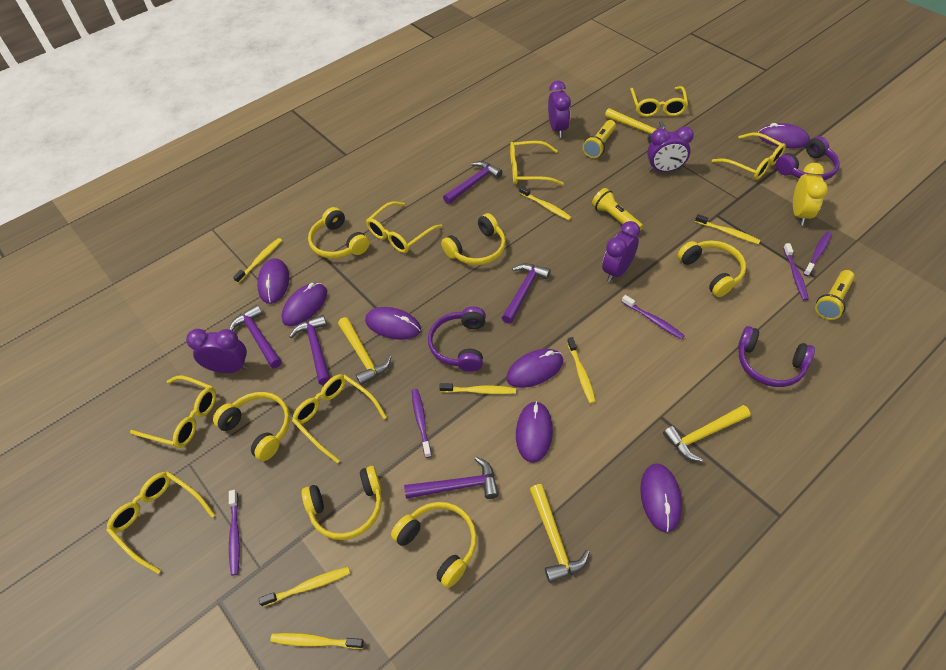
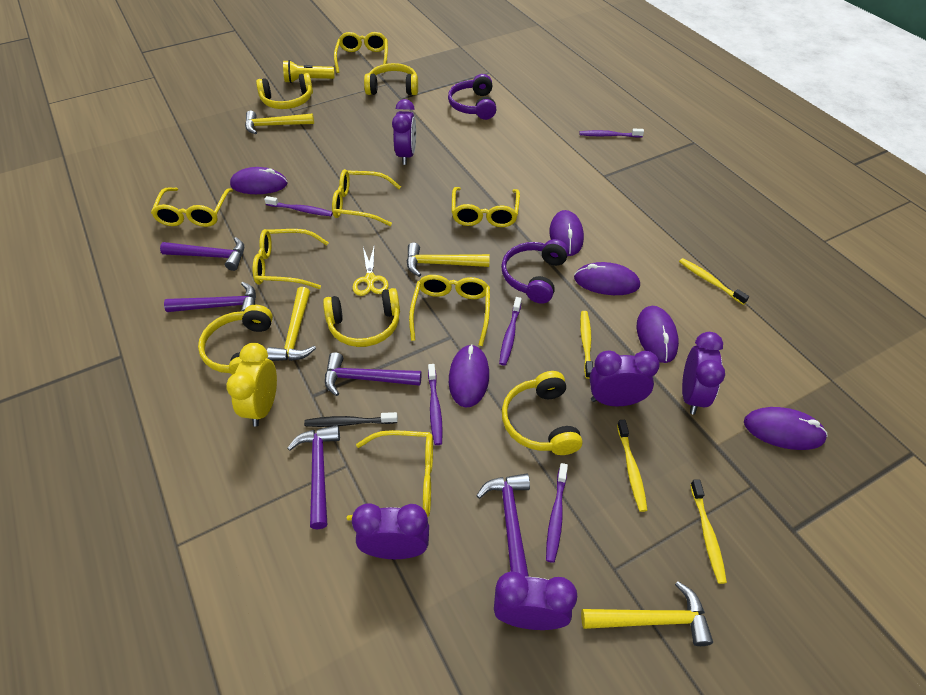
black toothbrush: 0 -> 1
purple clock: 4 -> 5
purple headphones: 3 -> 2
purple mouse: 7 -> 6
yellow flashlight: 3 -> 1
yellow headphones: 6 -> 5
yellow scissors: 0 -> 1
yellow toothbrush: 7 -> 4

